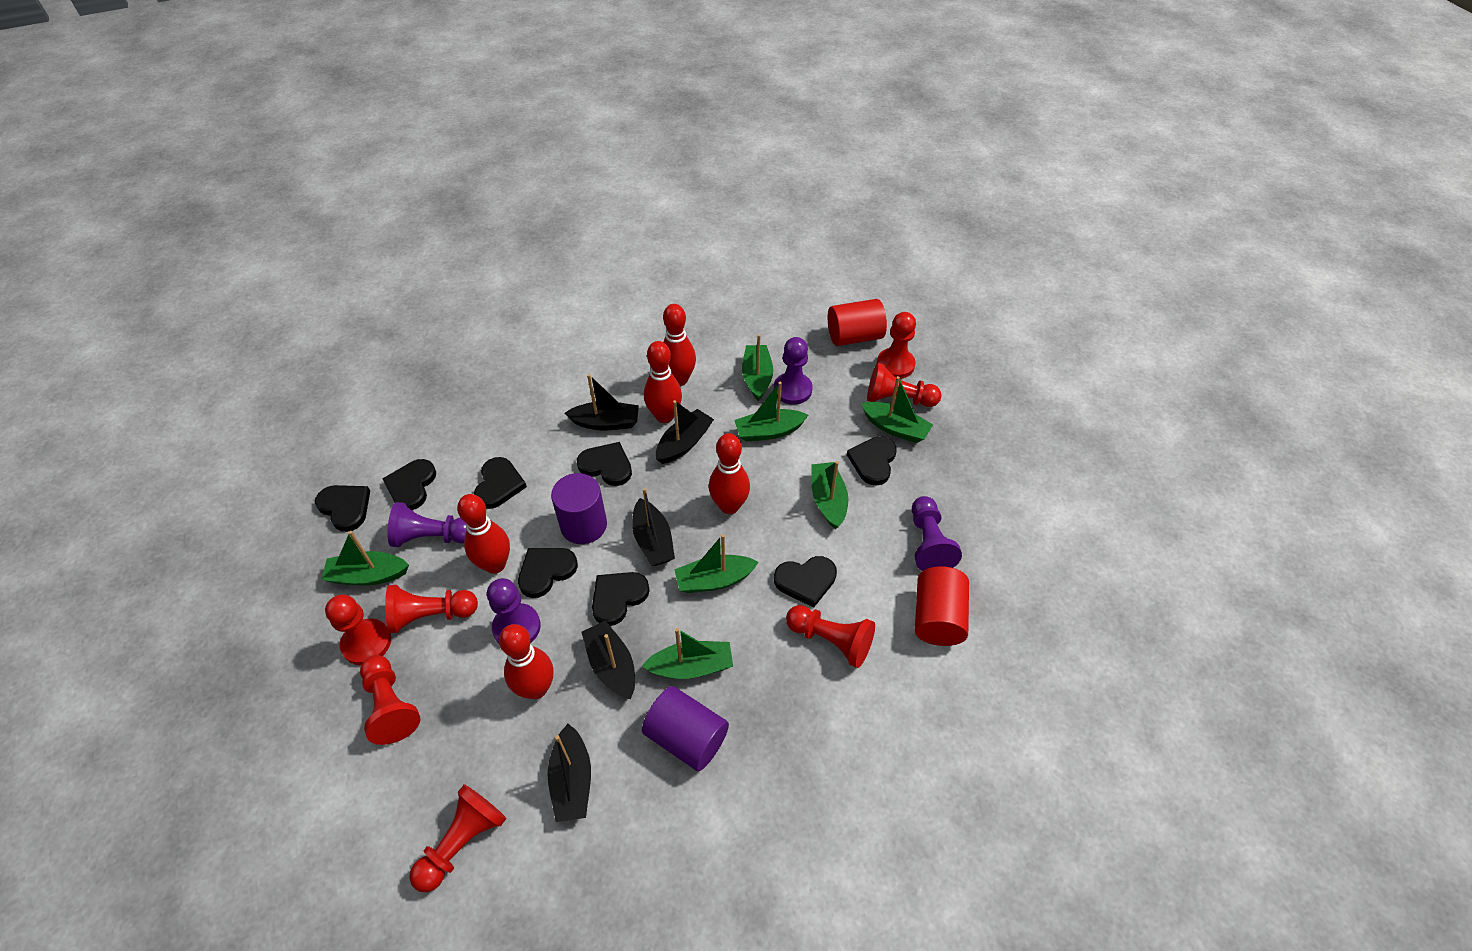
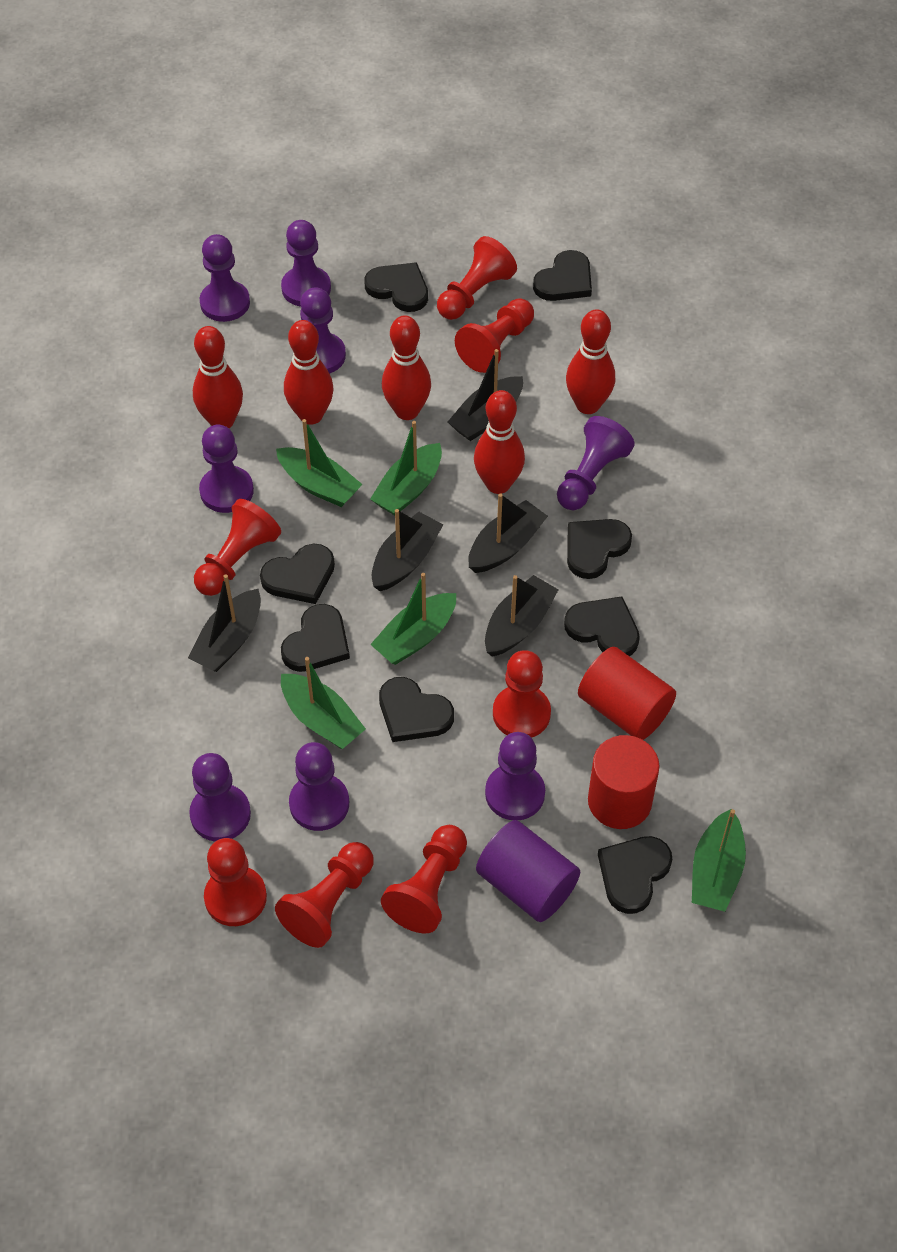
green boat: 7 -> 5
purple cylinder: 2 -> 1
purple pawn: 4 -> 8

